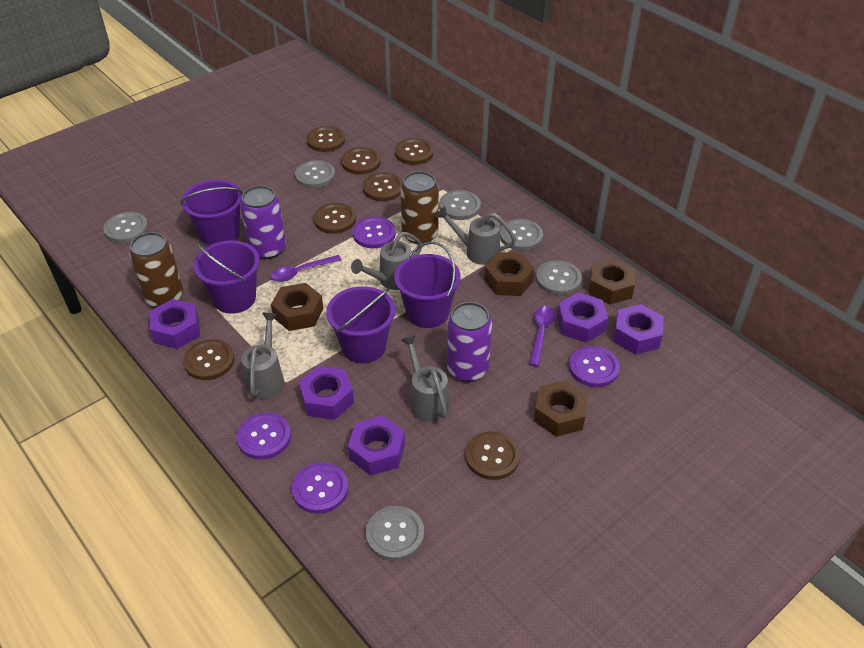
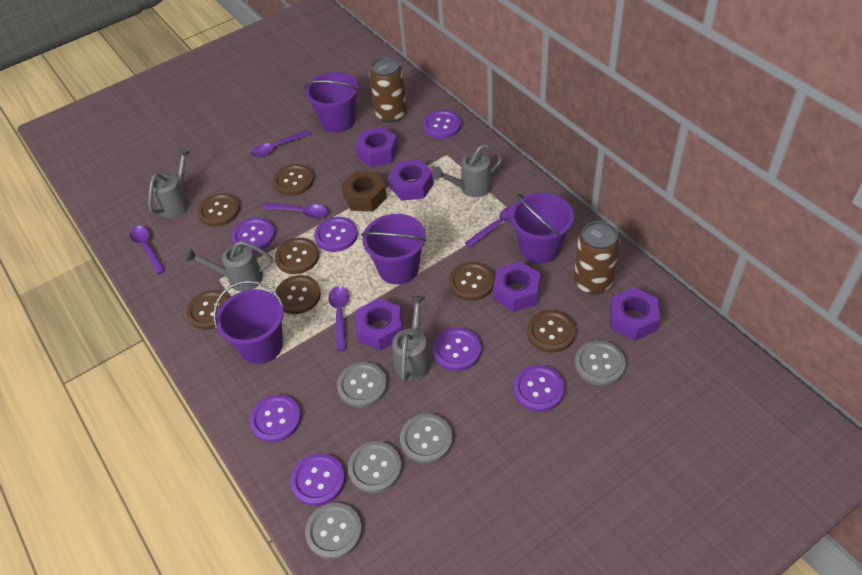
brown nut: 4 -> 1
grey button: 6 -> 5
purple button: 4 -> 7
purple can: 2 -> 0
purple spoon: 2 -> 5

